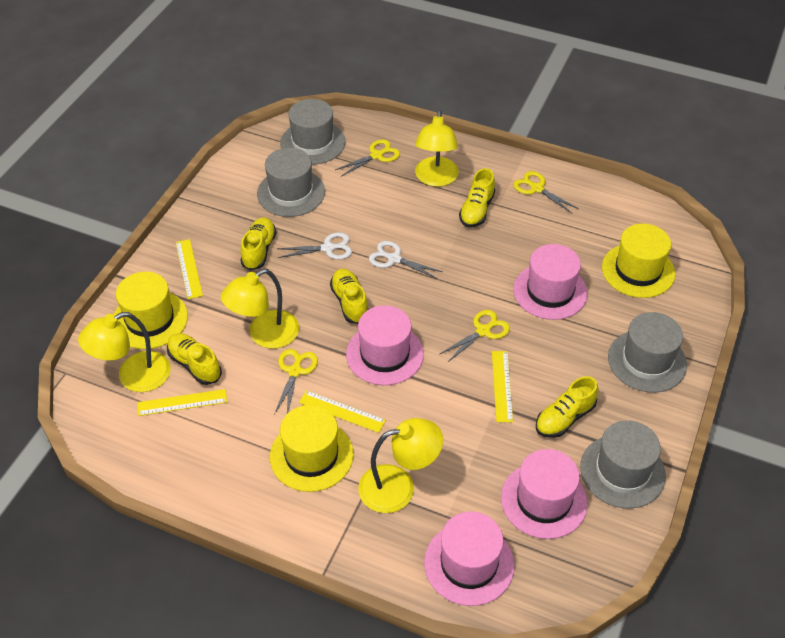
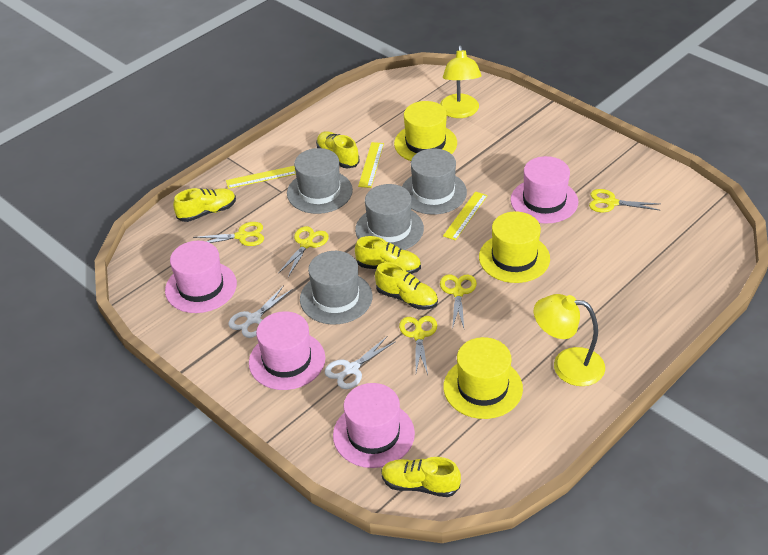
yellow lamp: 4 -> 2
yellow ruler: 4 -> 3
yellow scissors: 4 -> 5

